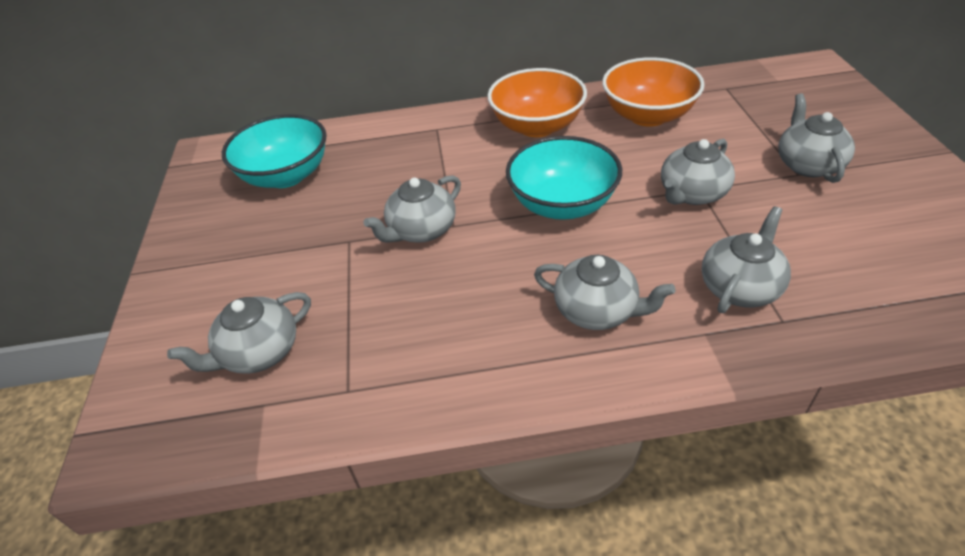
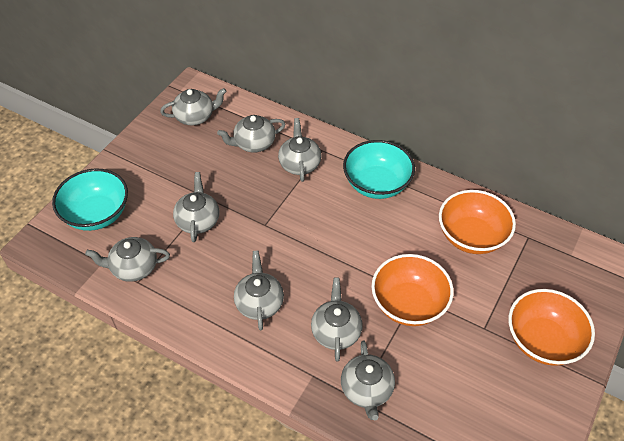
grey teapot: 6 -> 8
orange bowl: 2 -> 3

